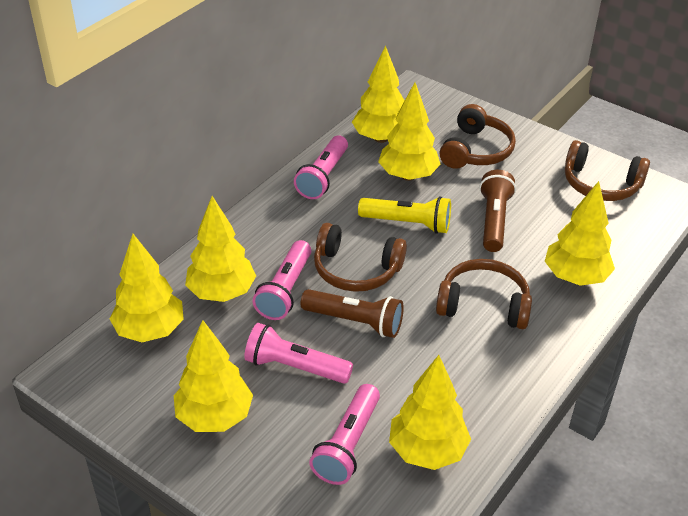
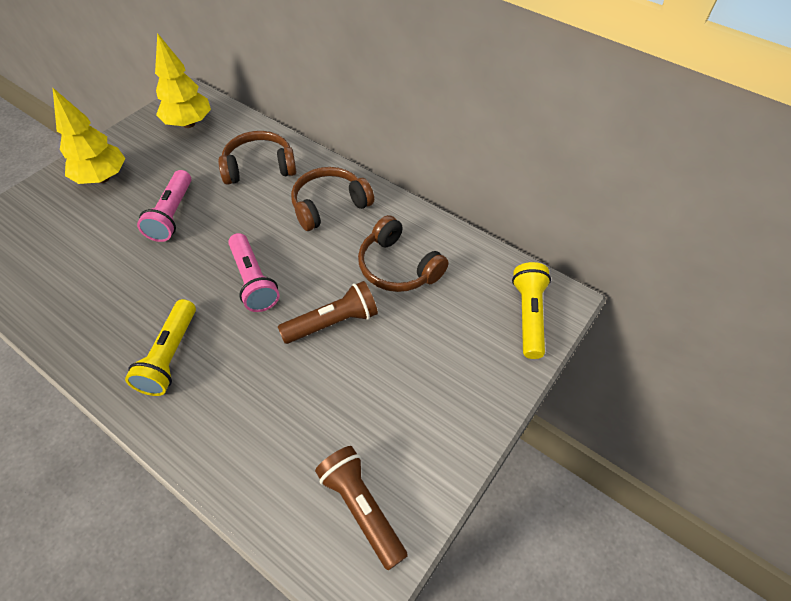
brown headphones: 4 -> 3
pink flashlight: 4 -> 2
yellow flashlight: 1 -> 2
yellow tree: 7 -> 2

